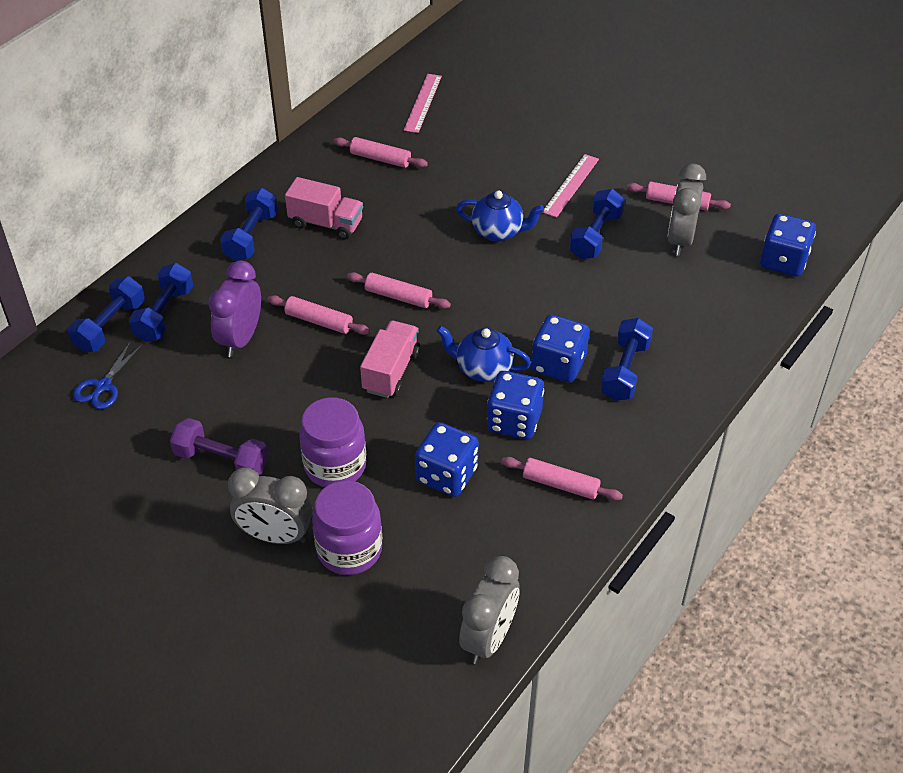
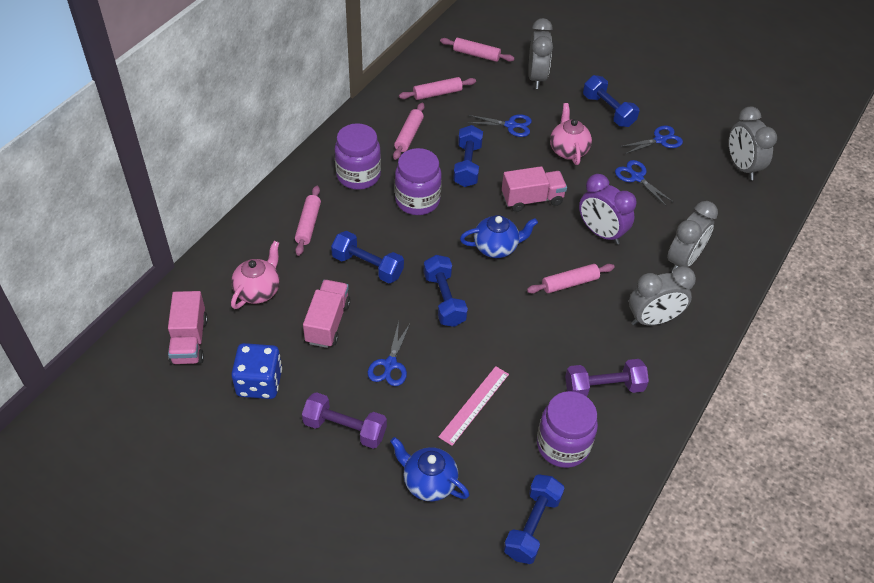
blue dice: 4 -> 1
blue scissors: 1 -> 4
grey clock: 3 -> 4
pink ruler: 2 -> 1
pink teapot: 0 -> 2
pink truck: 2 -> 3
purple dumbbell: 1 -> 2
purple jar: 2 -> 3

